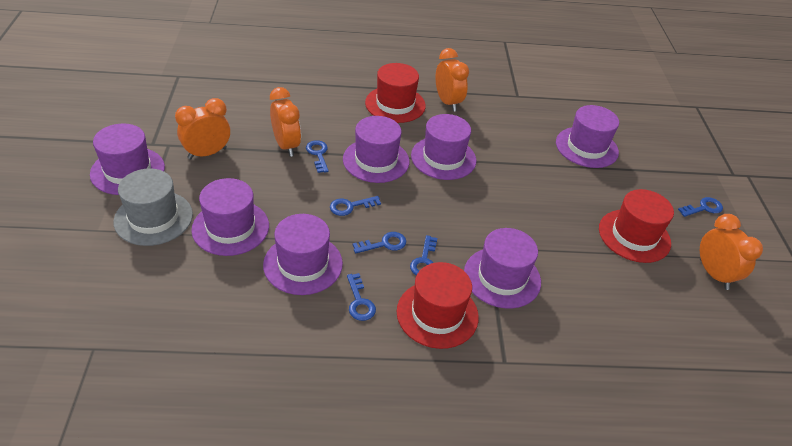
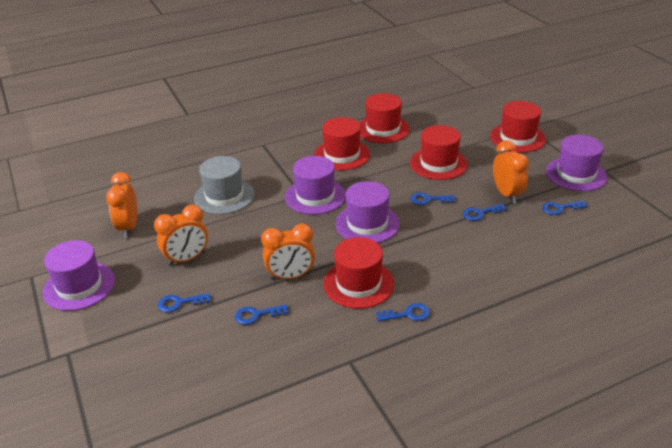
purple hat: 7 -> 4
red hat: 3 -> 5

